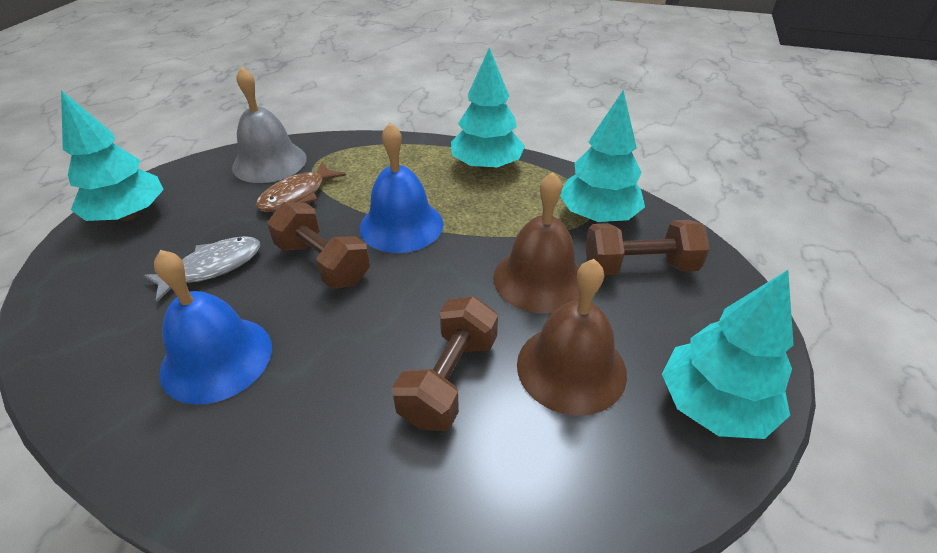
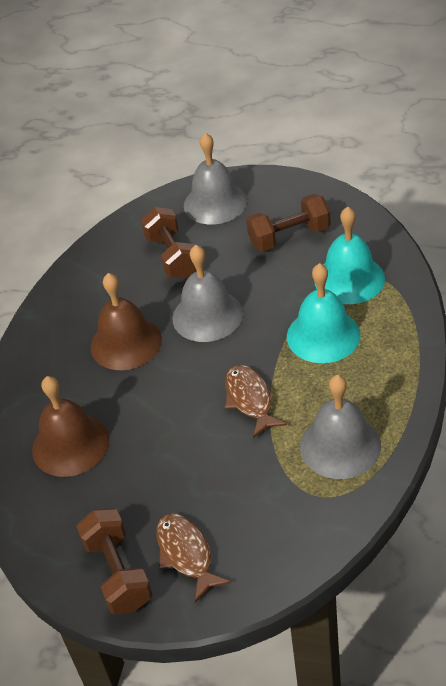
blue bell: 2 -> 0
brown fish: 1 -> 2
grey bell: 1 -> 3
grey fish: 1 -> 0
turquoise bell: 0 -> 2
turquoise tree: 4 -> 0

